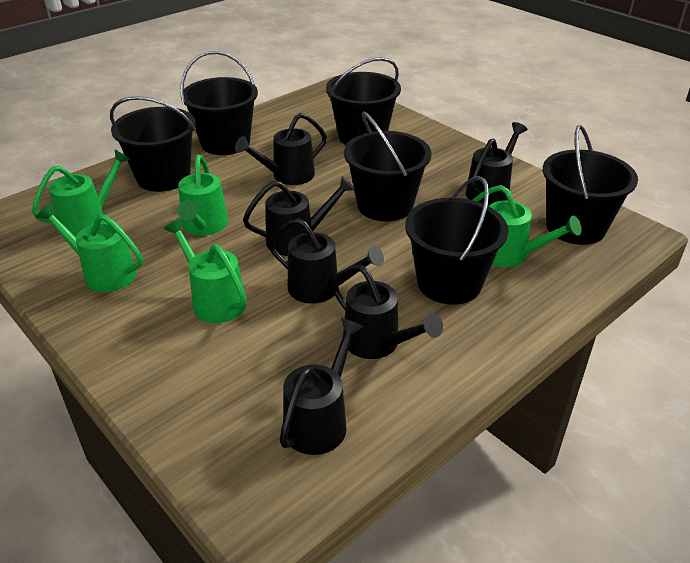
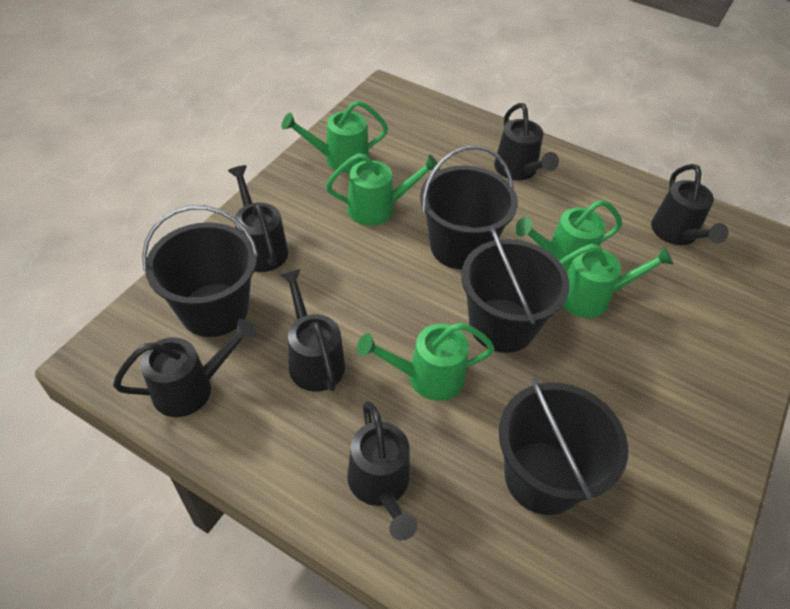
black bucket: 6 -> 4

